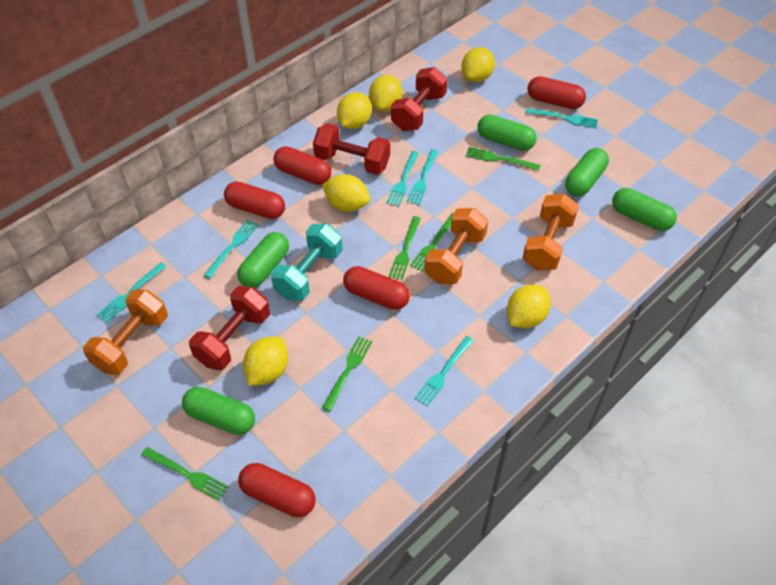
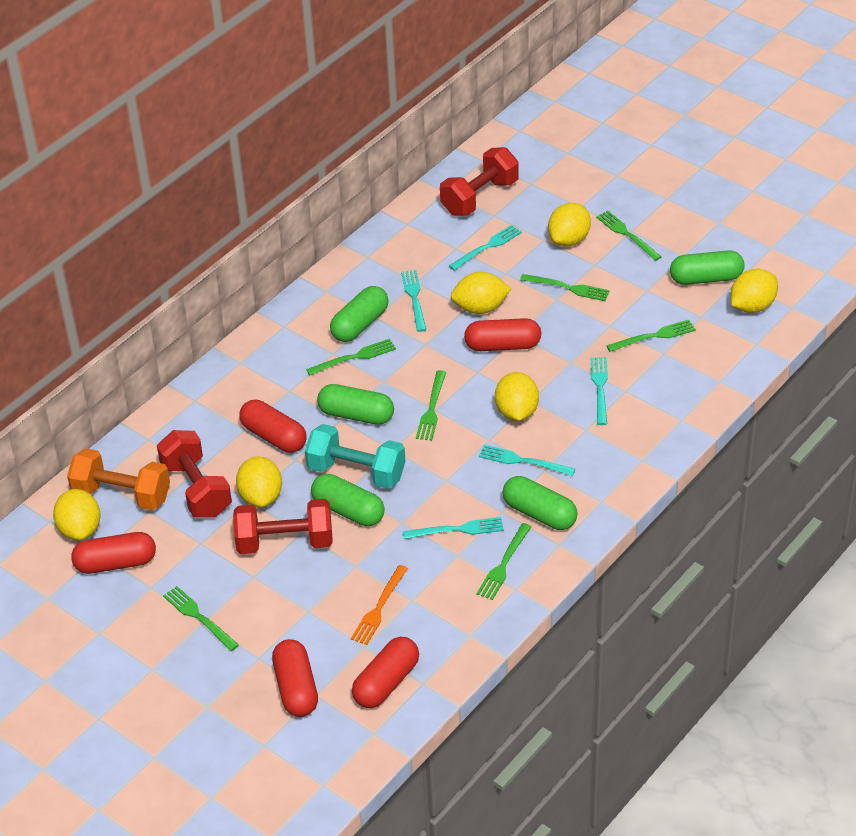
green fork: 5 -> 7
orange dumbbell: 3 -> 1
orange fork: 0 -> 1
turquoise fork: 6 -> 5

